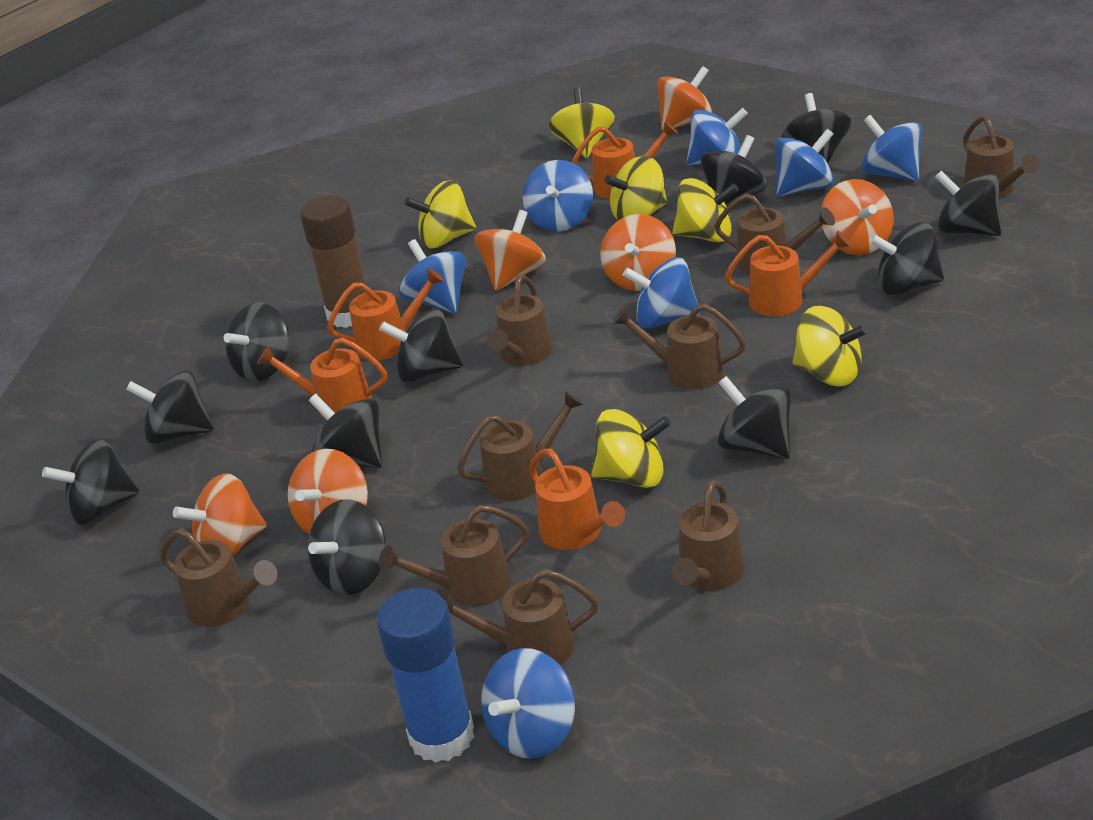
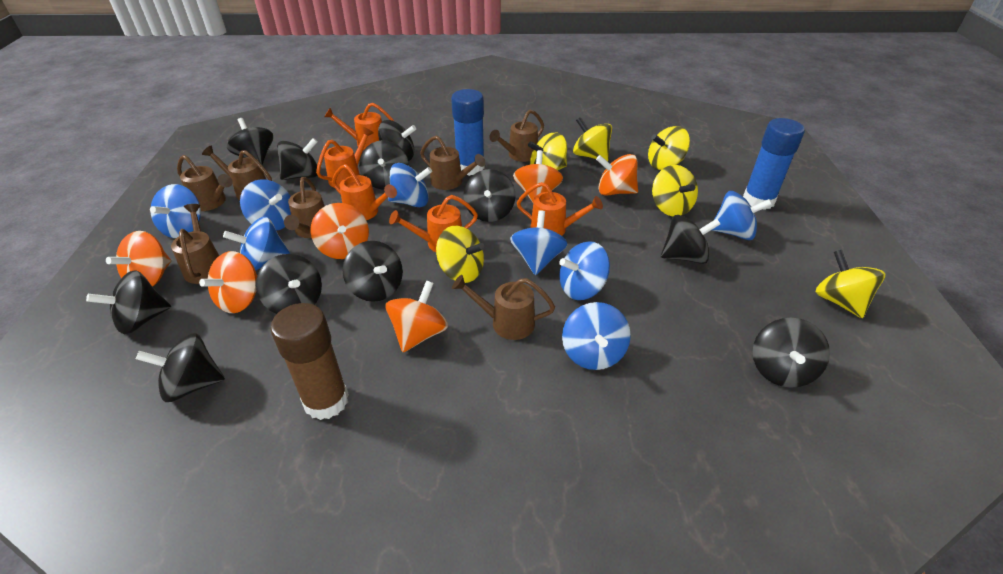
blue glue stick: 1 -> 2
blue spinning top: 7 -> 8
brown watering can: 9 -> 7

